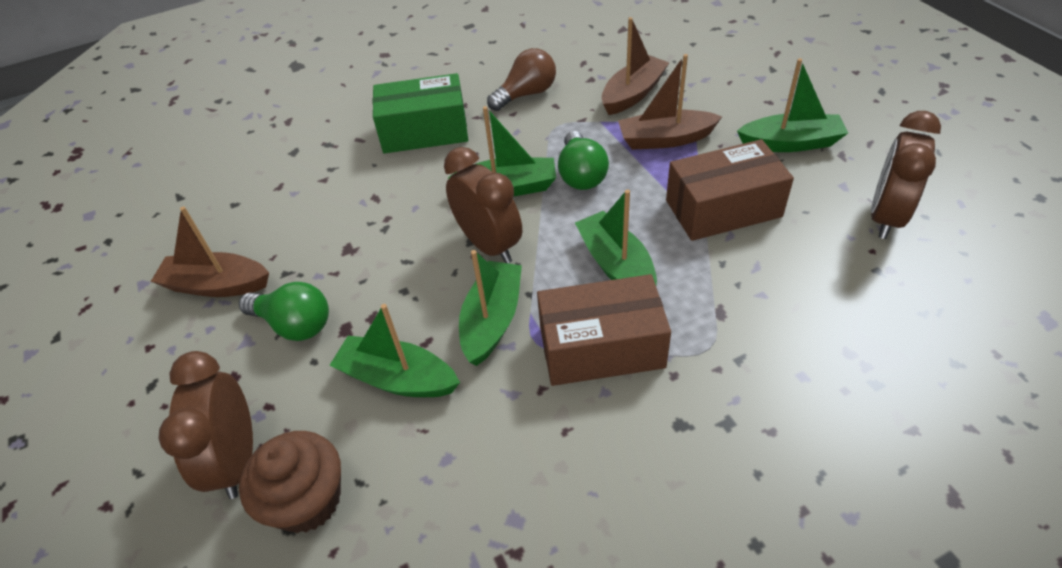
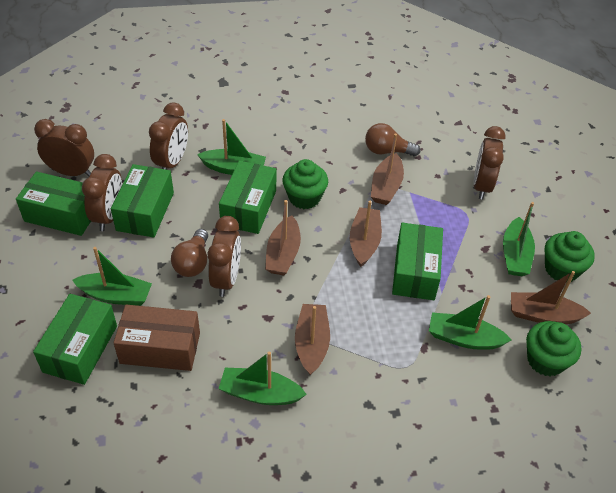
brown boat: 3 -> 5
brown box: 2 -> 1
brown clock: 3 -> 5
brown cupcake: 1 -> 0
brown light bulb: 1 -> 2
green box: 1 -> 5
green cupcake: 0 -> 3
green light bulb: 2 -> 0

